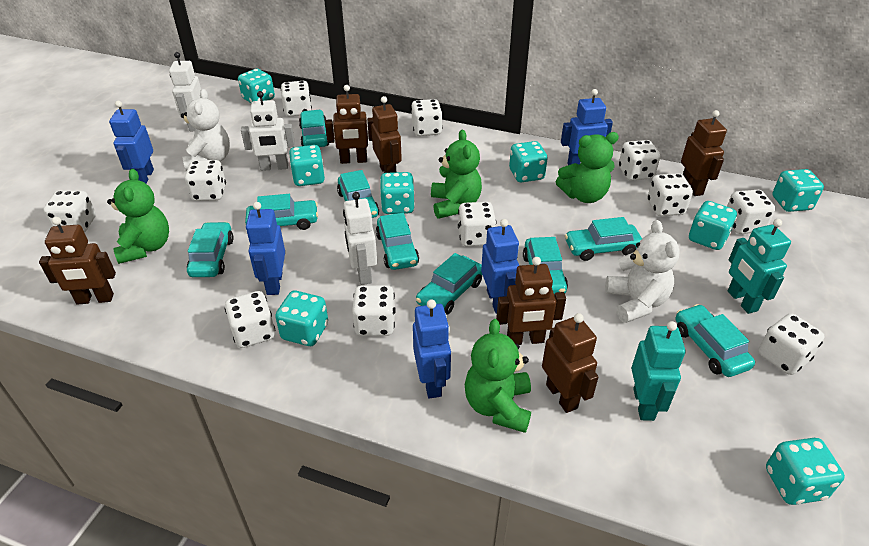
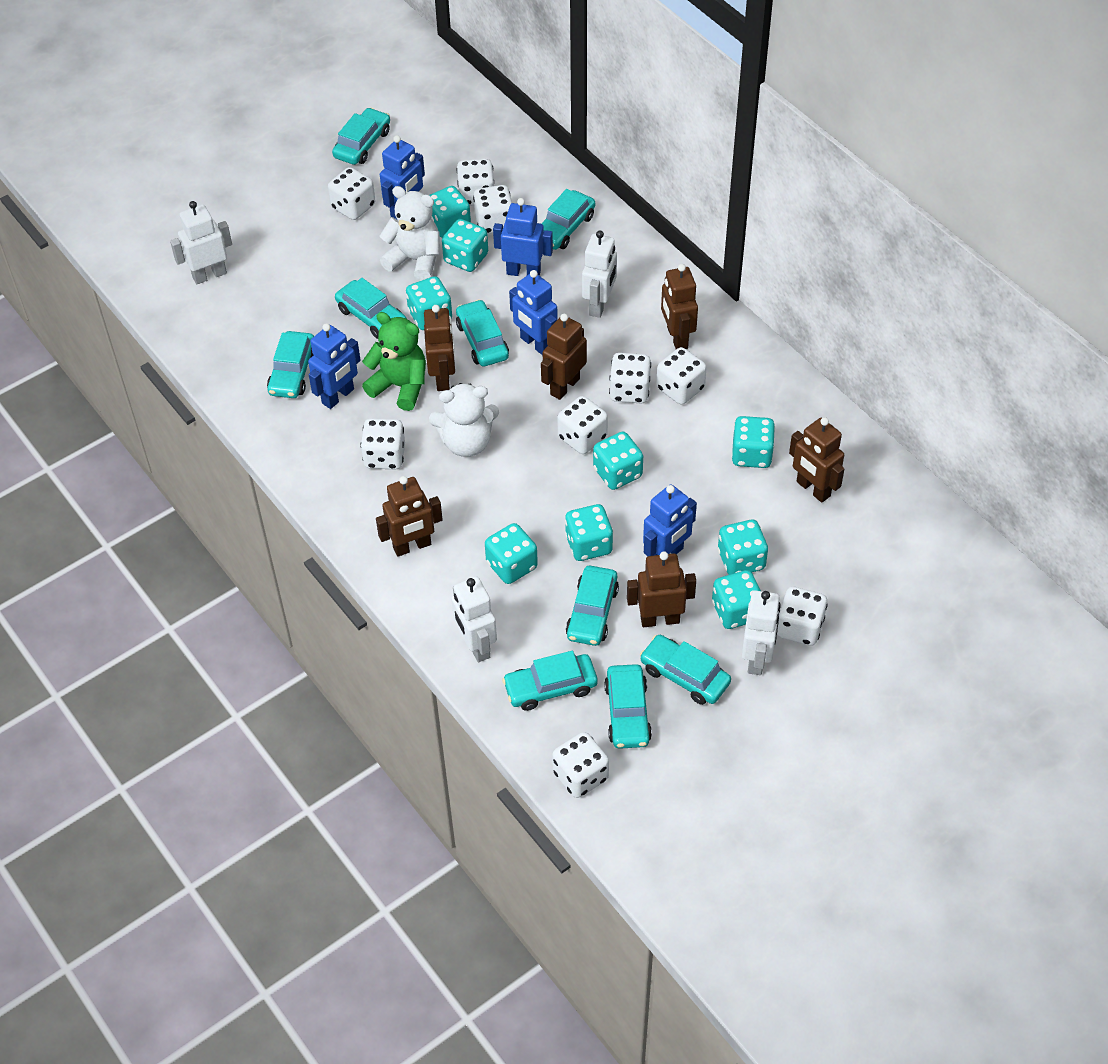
green teddy bear: 4 -> 1
turquoise dice: 8 -> 9
turquoise robot: 2 -> 0
white dice: 11 -> 9
white robot: 3 -> 4

